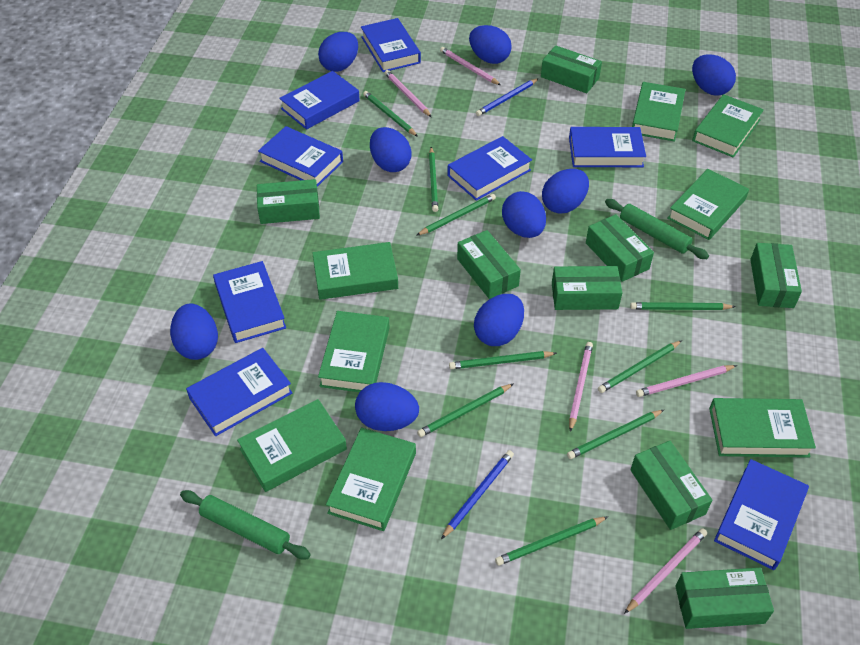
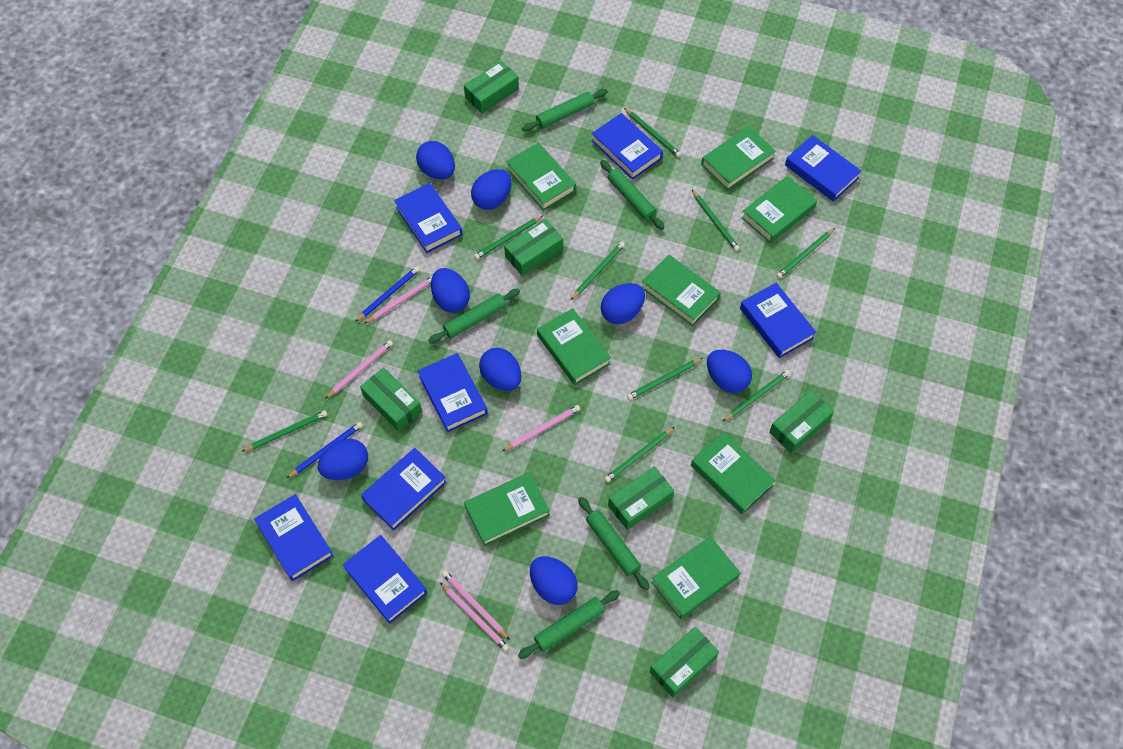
blue egg: 9 -> 8
green box: 8 -> 6
green rolling pin: 2 -> 5

